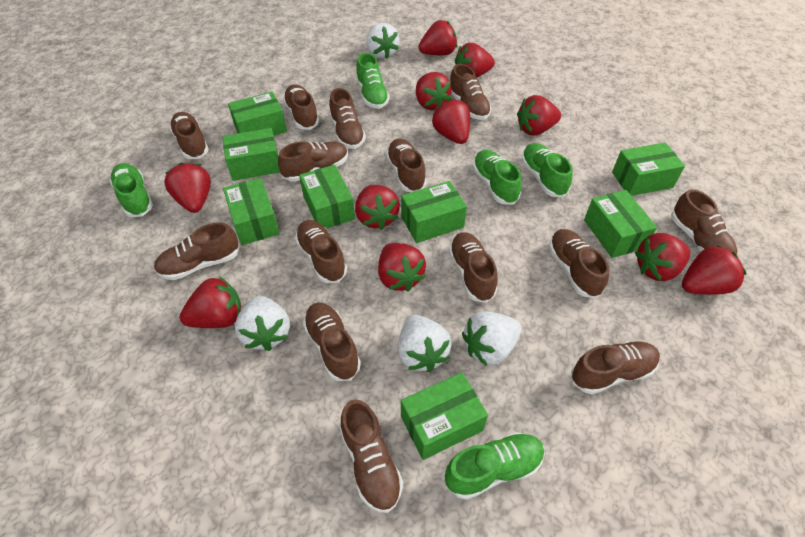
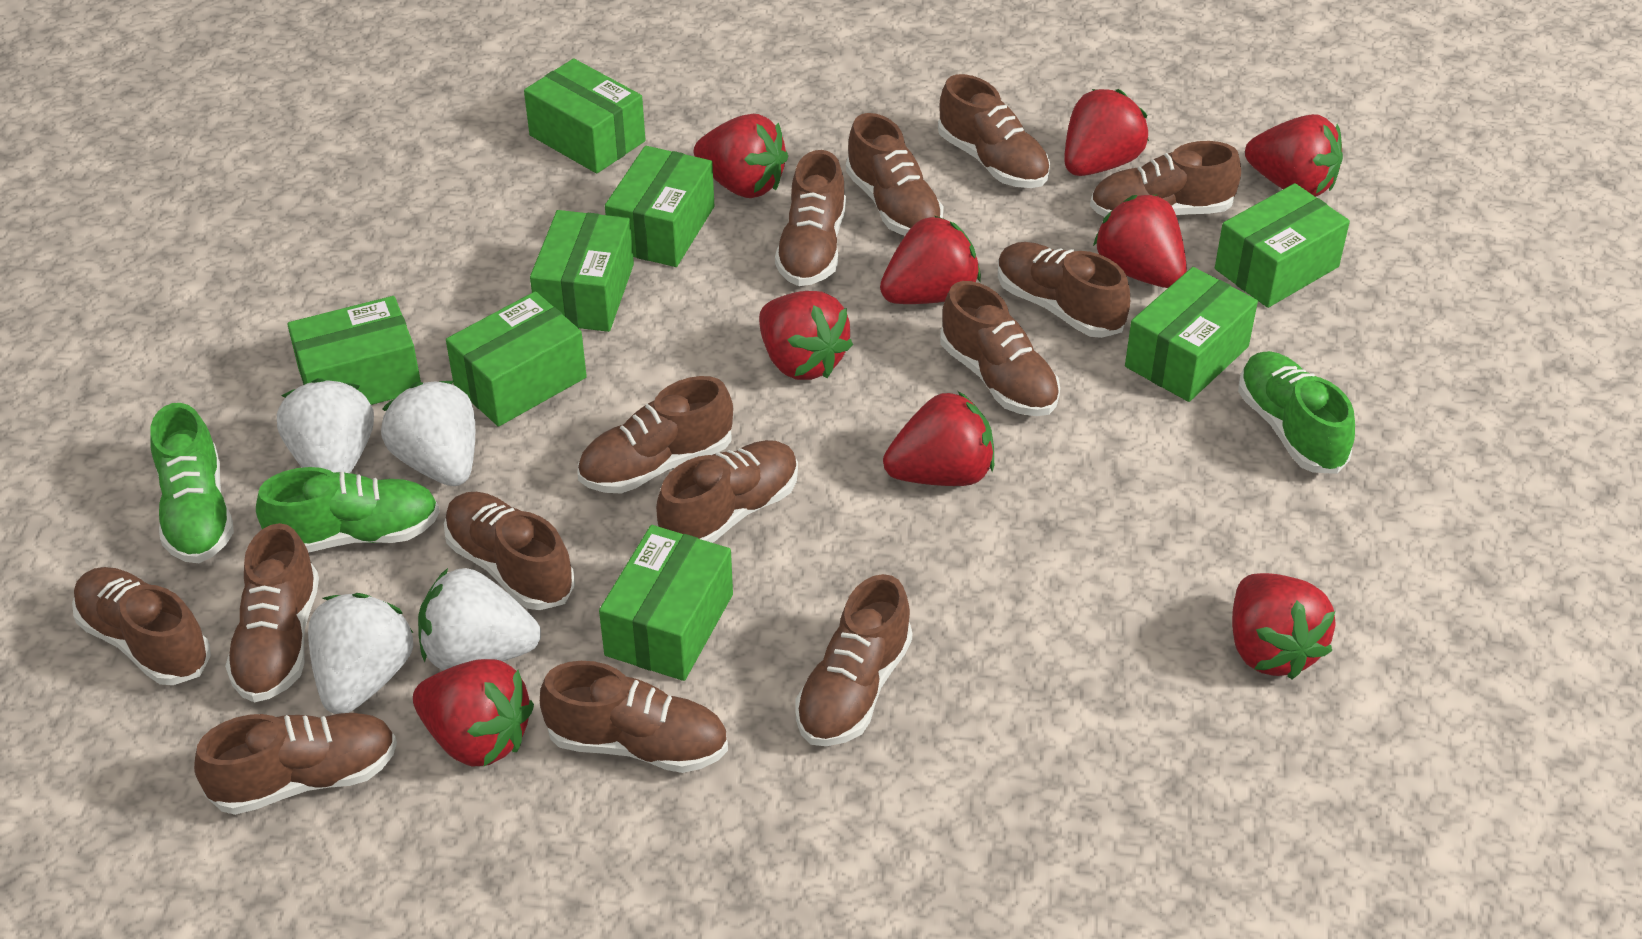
green shoe: 5 -> 3
red strawberry: 11 -> 9

